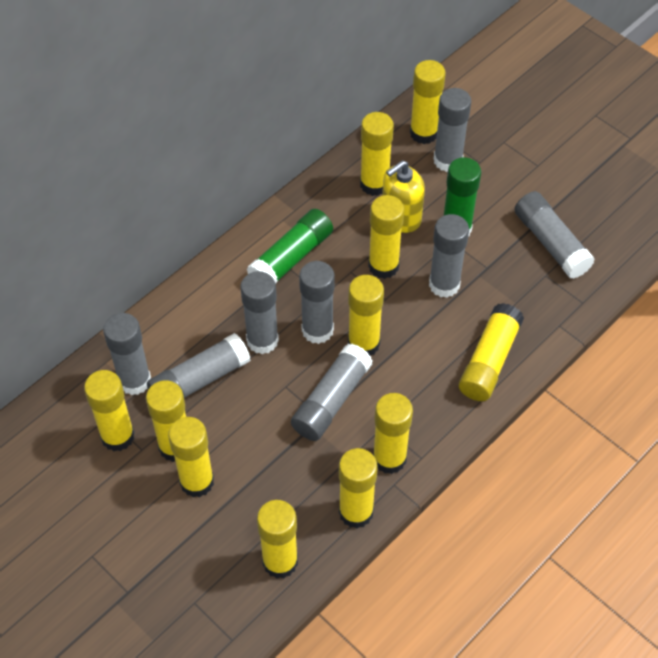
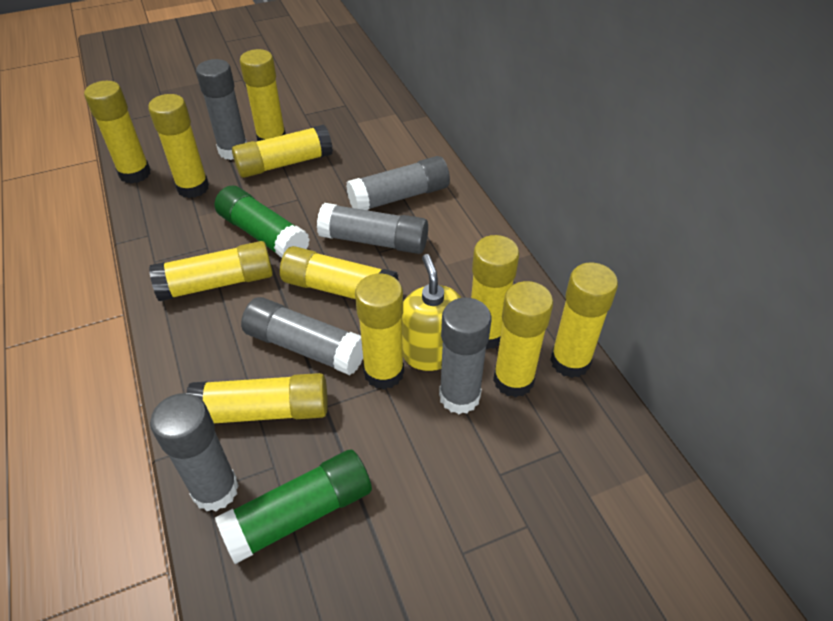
grey glue stick: 8 -> 6

